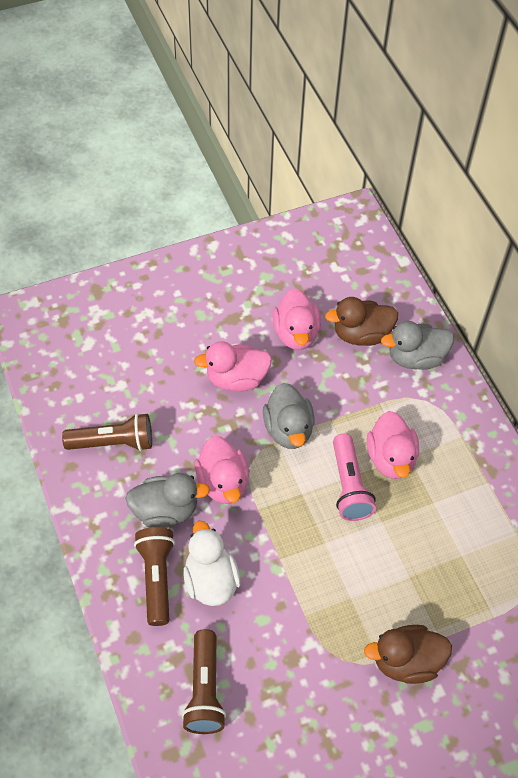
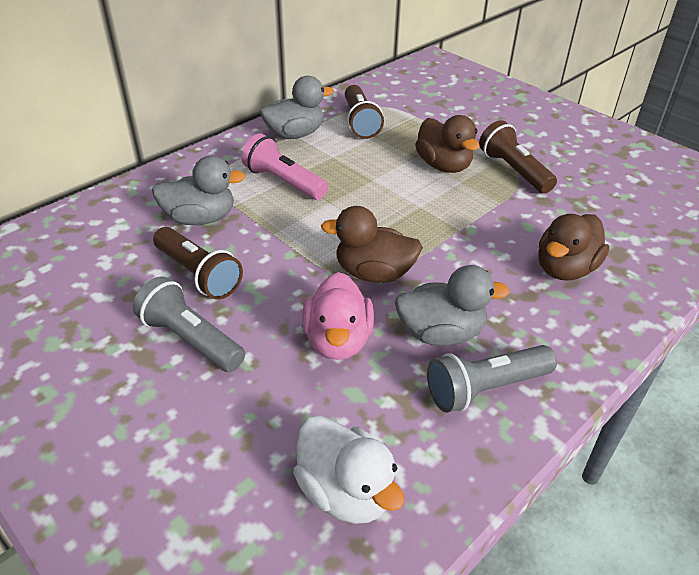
brown duck: 2 -> 3
grey flashlight: 0 -> 2
pink duck: 4 -> 1

